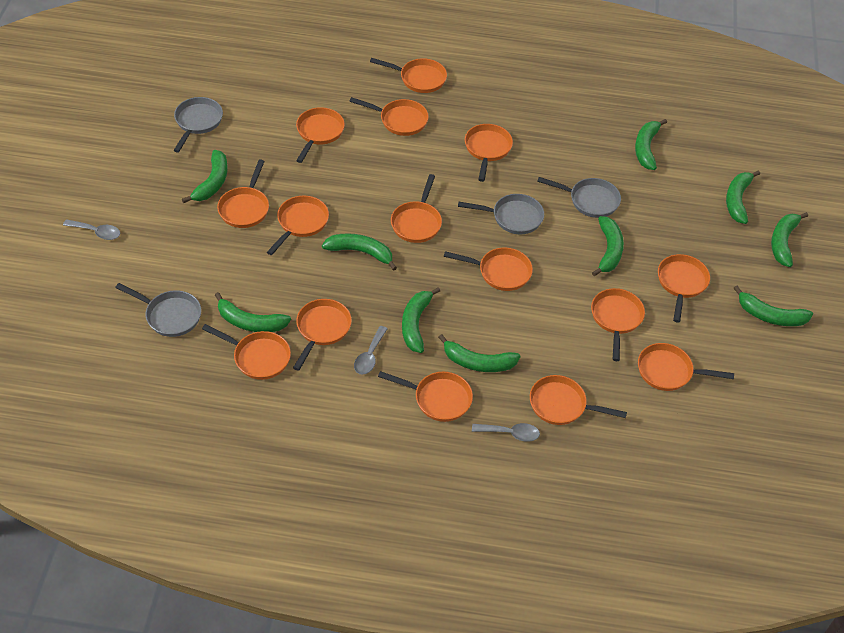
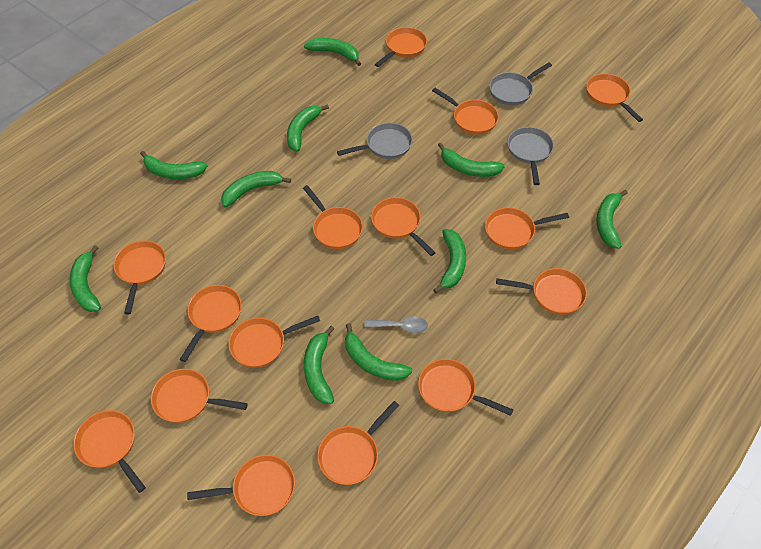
grey pan: 4 -> 3
grey spoon: 3 -> 1

